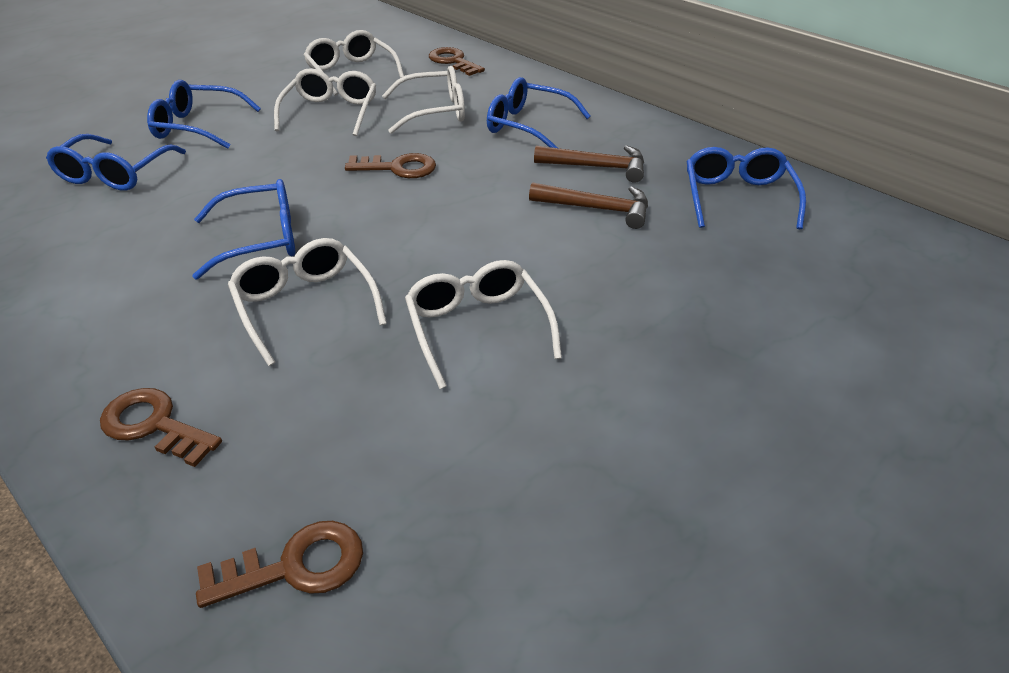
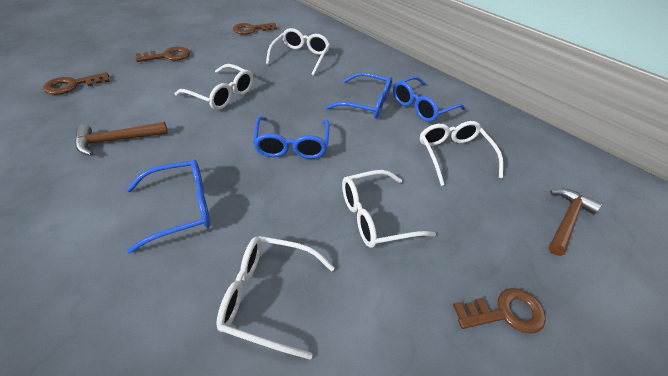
blue glasses: 5 -> 4

